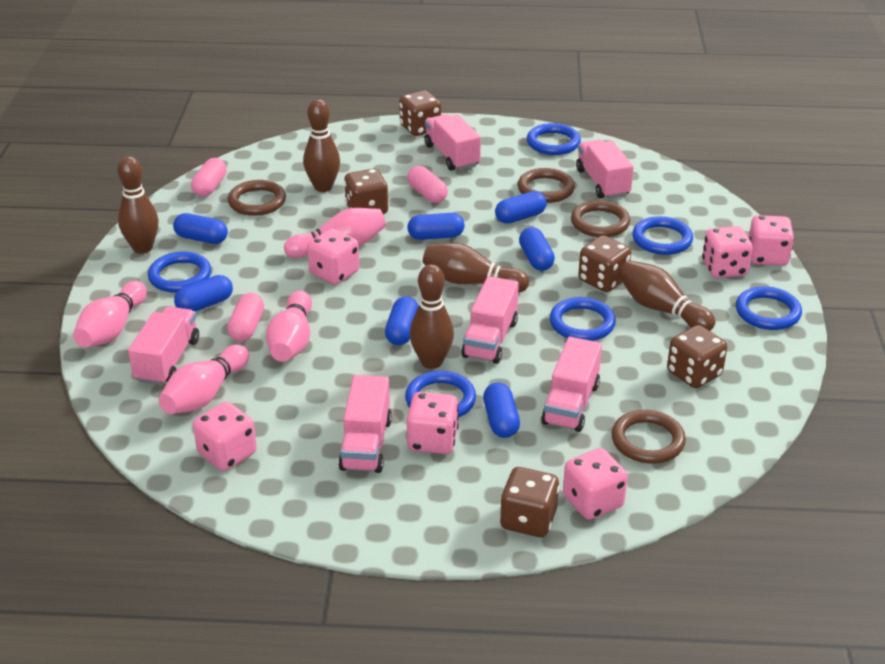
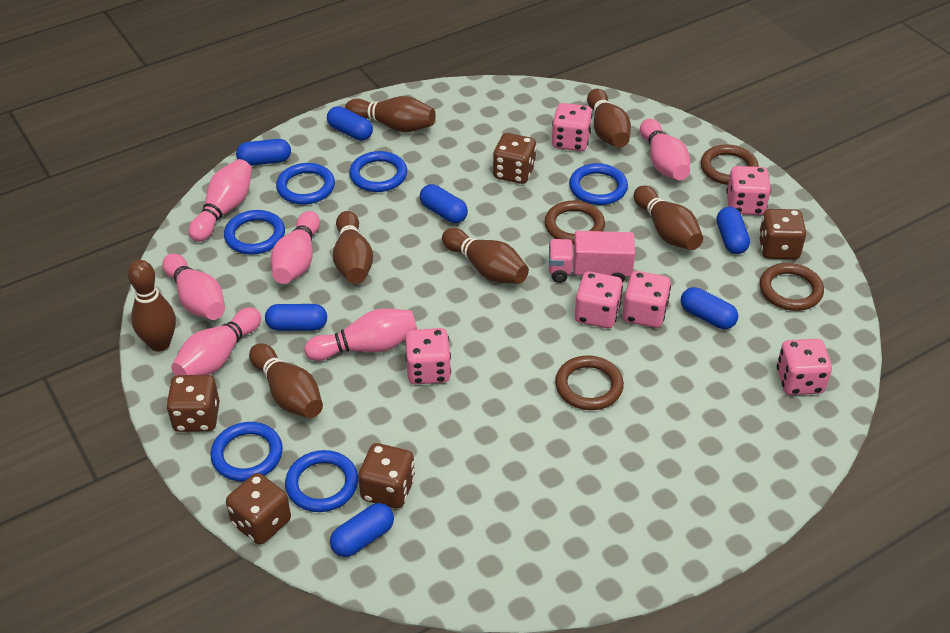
brown bowling pin: 5 -> 7
pink bowling pin: 4 -> 6
pink capsule: 3 -> 0
pink truck: 6 -> 1

